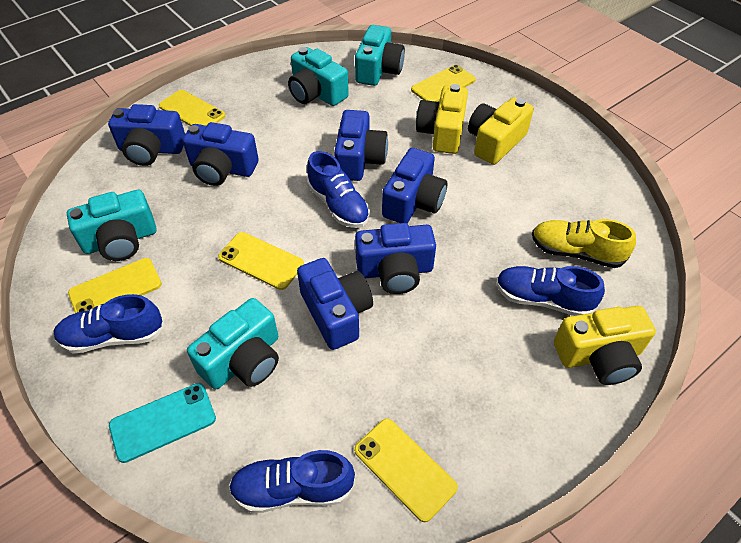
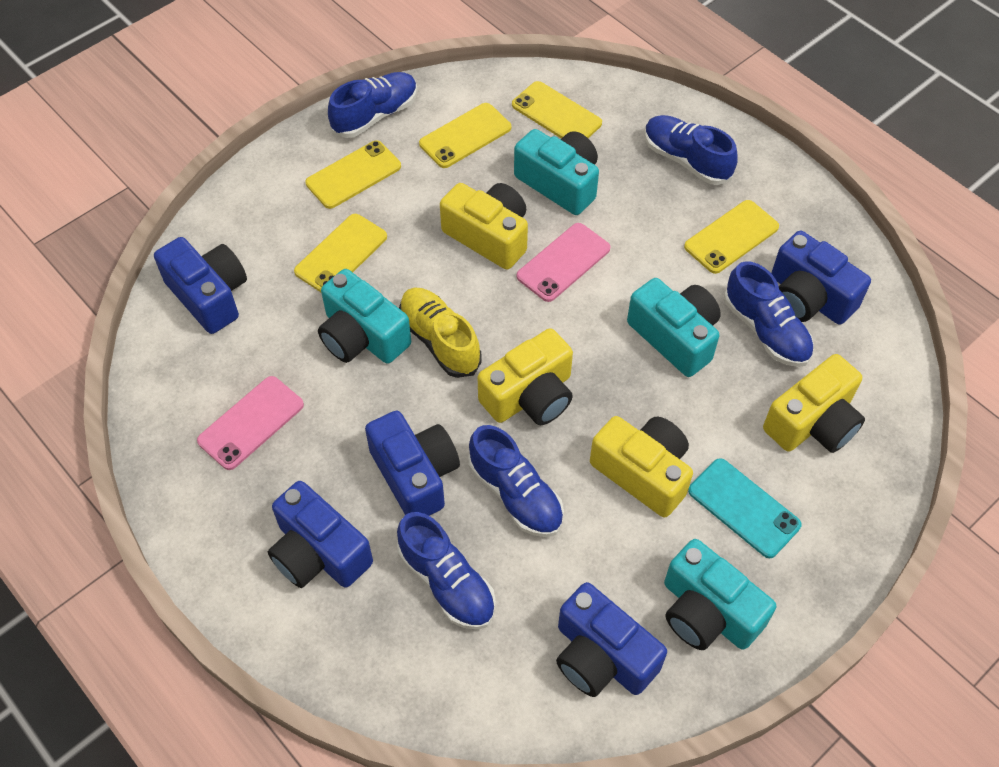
blue camera: 6 -> 5
blue shoe: 4 -> 5
pink phone: 0 -> 2
yellow camera: 3 -> 4

